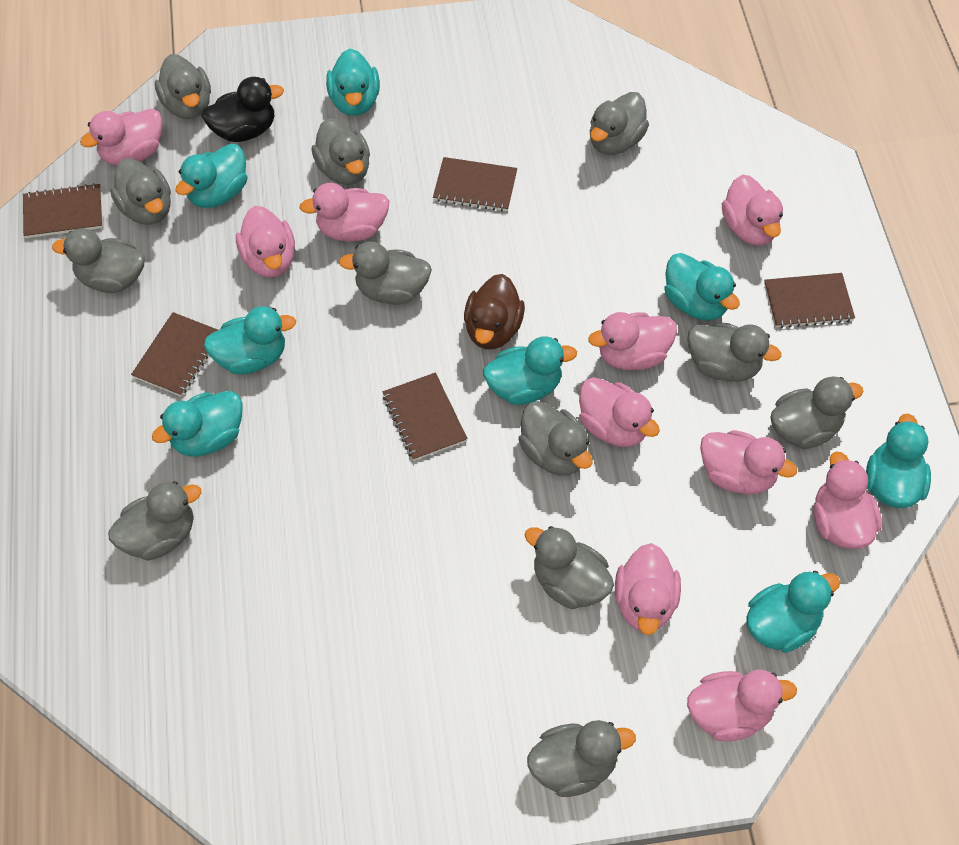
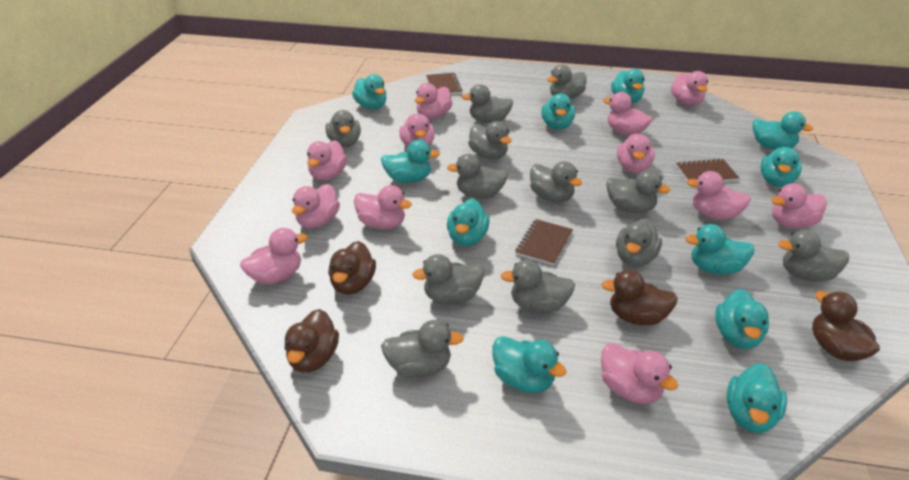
black duck: 1 -> 0
brown duck: 1 -> 4
brown notebook: 5 -> 3
pink duck: 10 -> 12
turquoise duck: 8 -> 11

